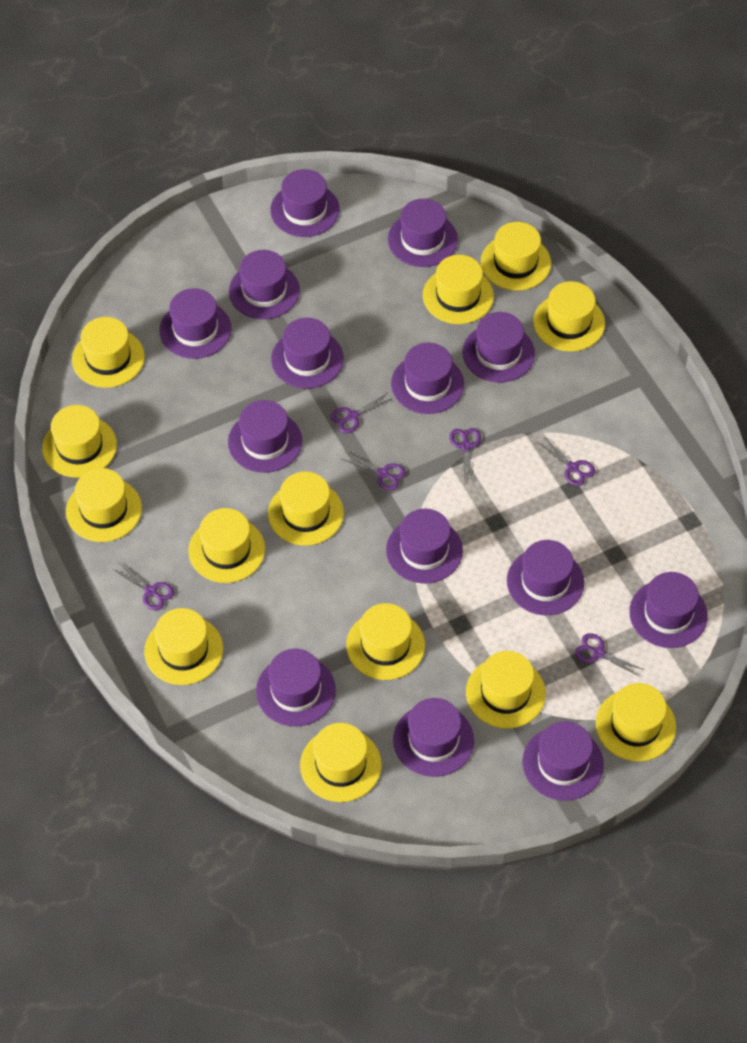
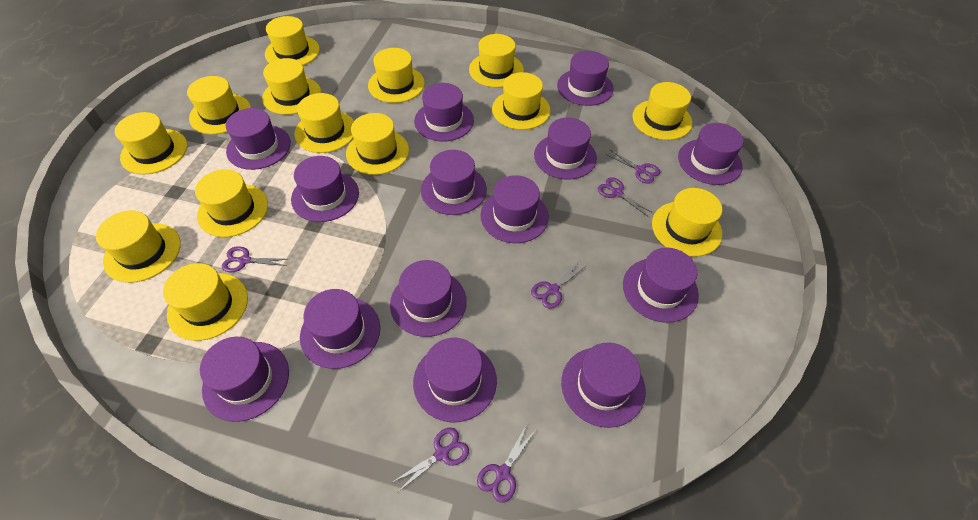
yellow hat: 13 -> 14

